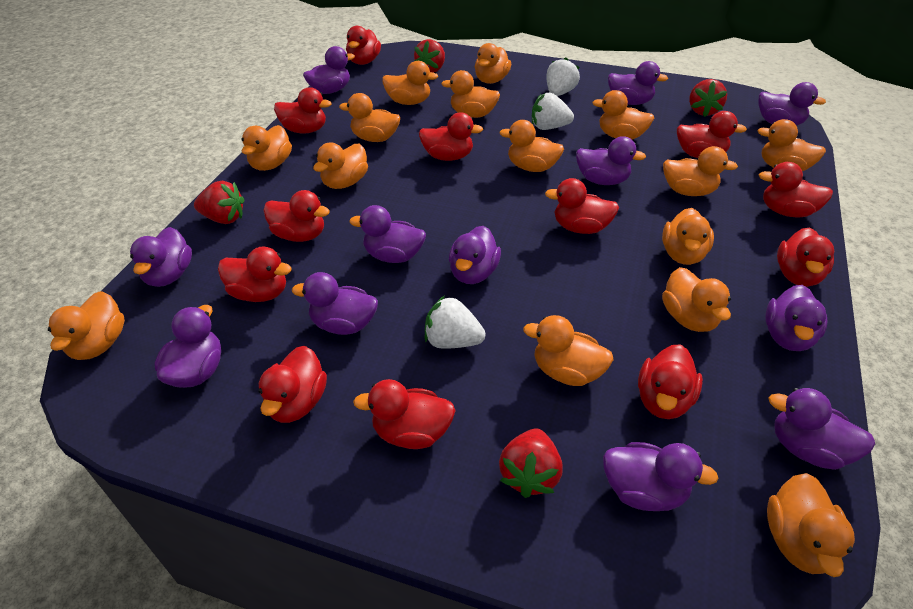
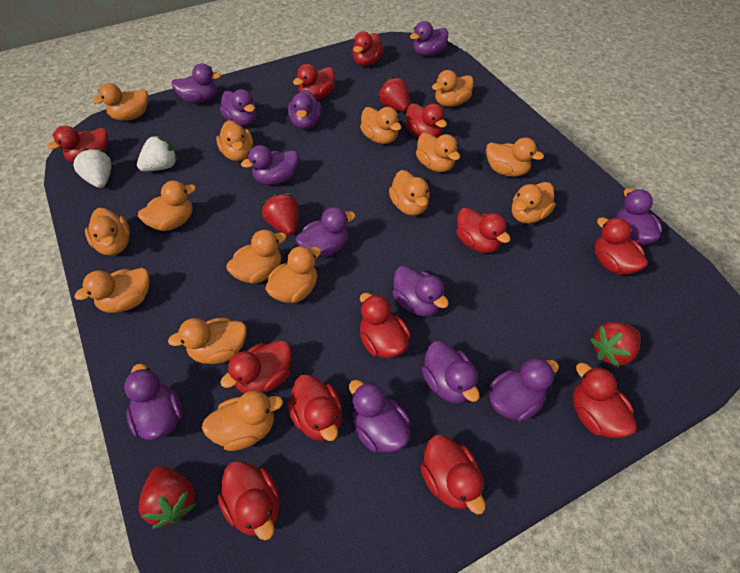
white strawberry: 3 -> 2

